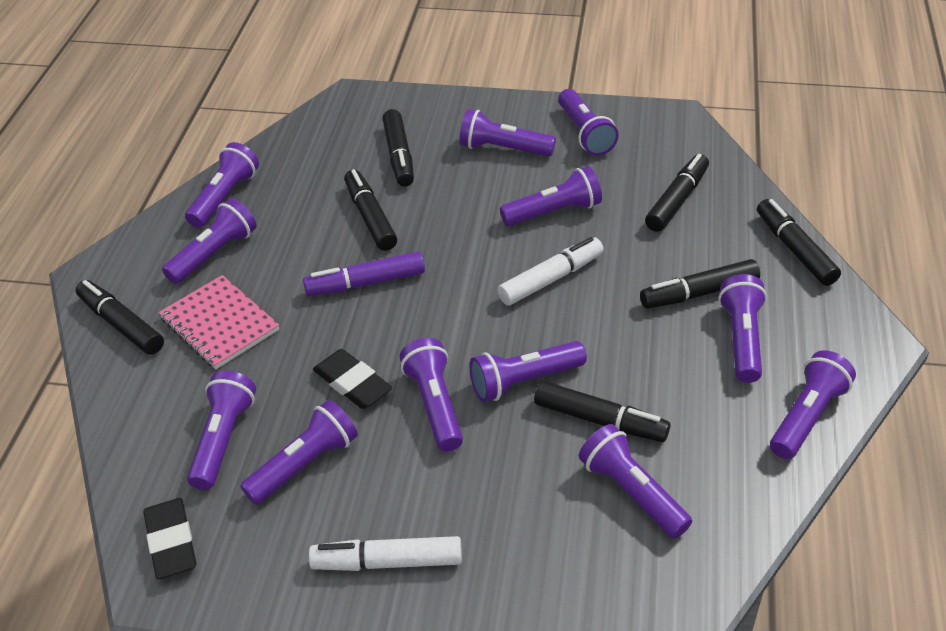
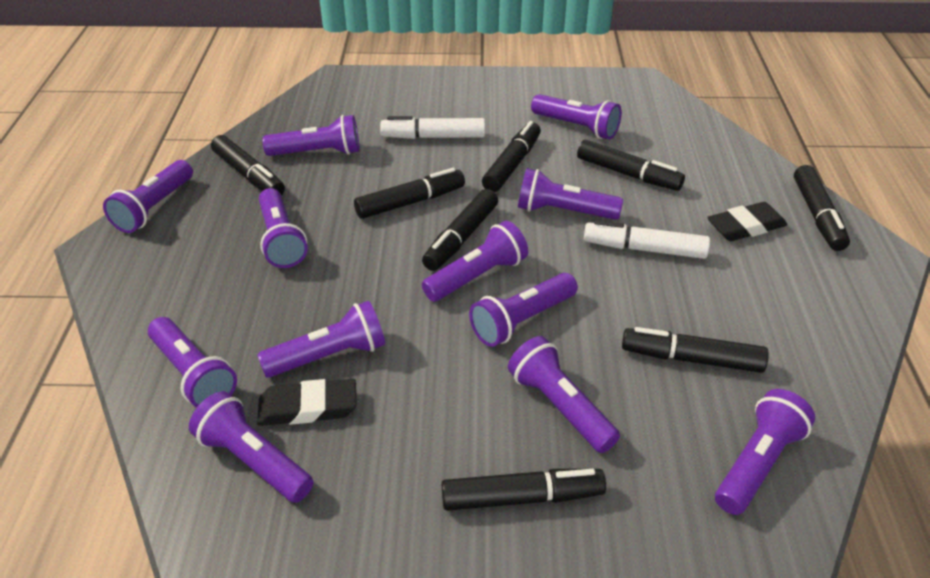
black marker: 7 -> 8
pink notebook: 1 -> 0
purple marker: 1 -> 0

